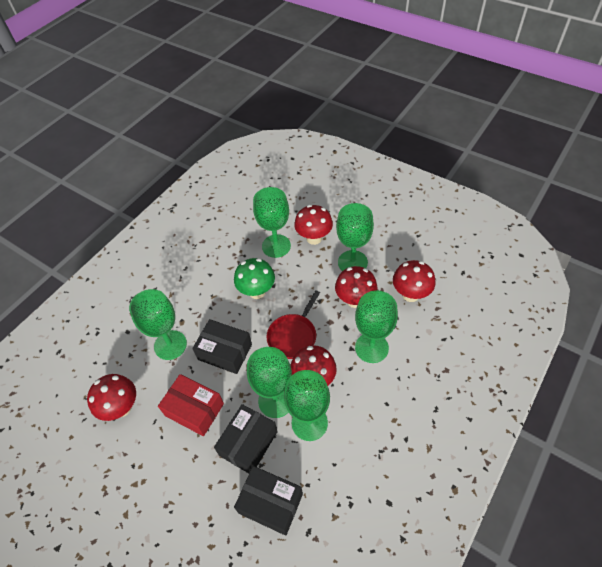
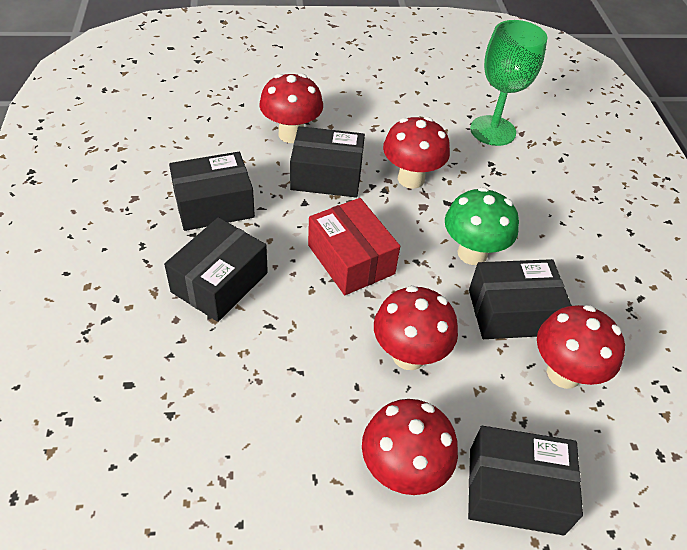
black box: 3 -> 5
green goblet: 6 -> 1
red pan: 1 -> 0

